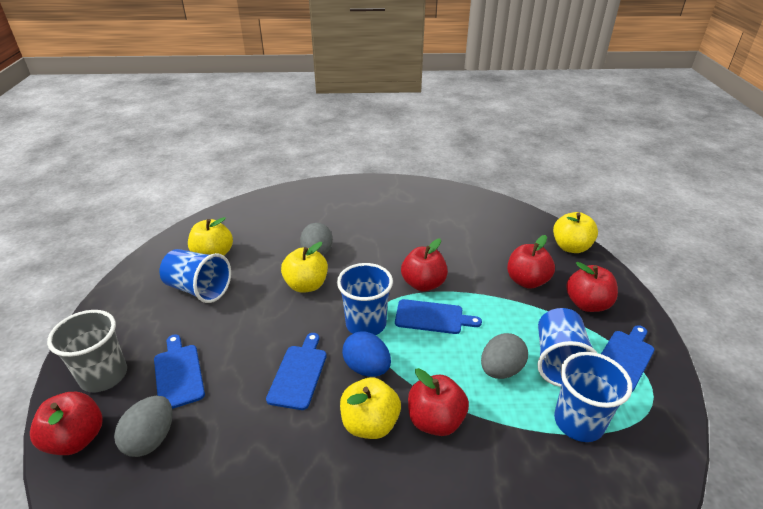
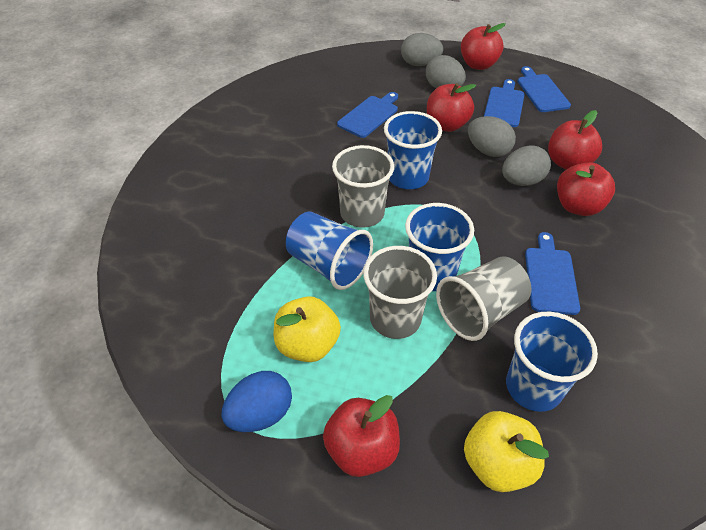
grey cup: 1 -> 3
grey egg: 3 -> 4
yellow apple: 4 -> 2

